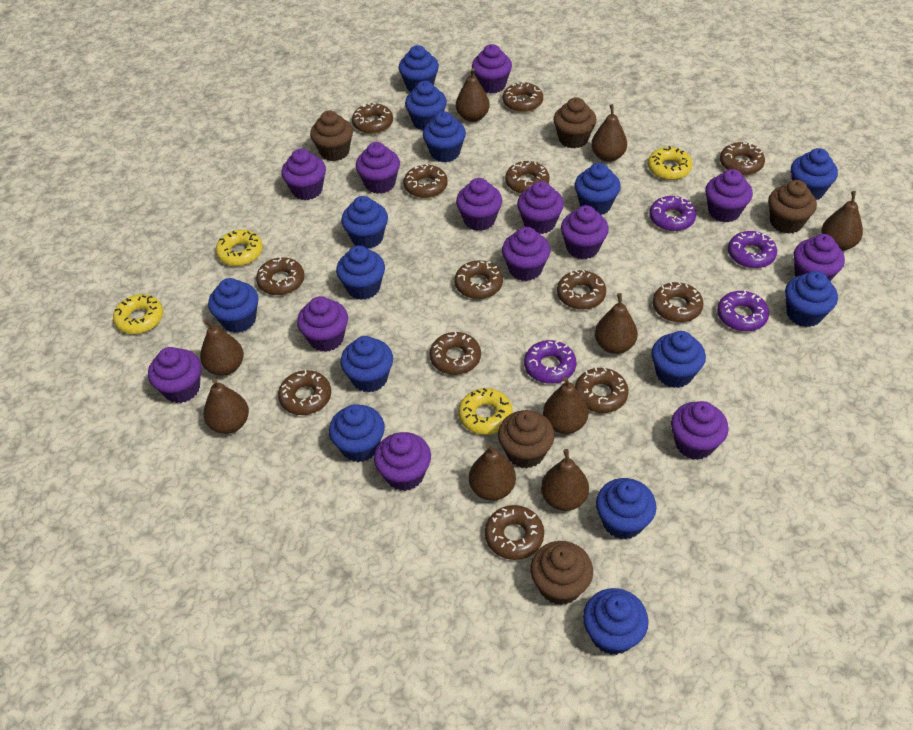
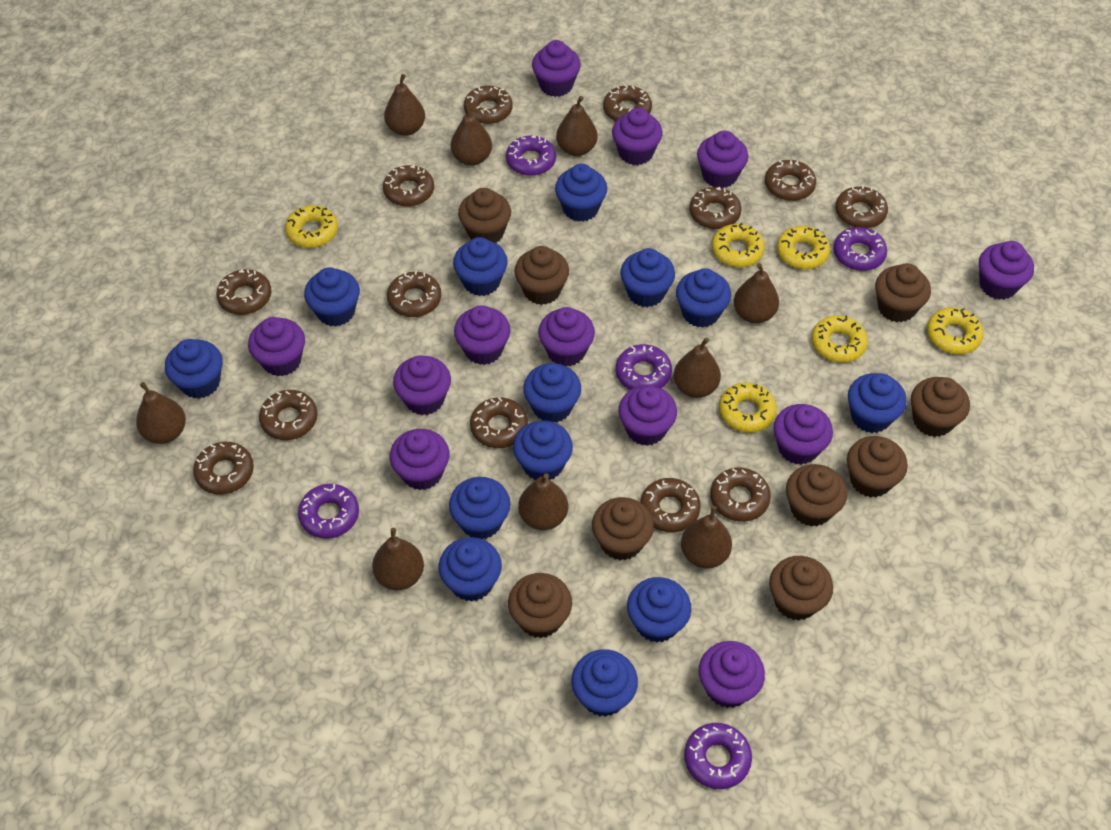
blue cupcake: 14 -> 13
brown cupcake: 5 -> 9
purple cupcake: 13 -> 12
purple donut: 4 -> 5
yellow donut: 4 -> 6

